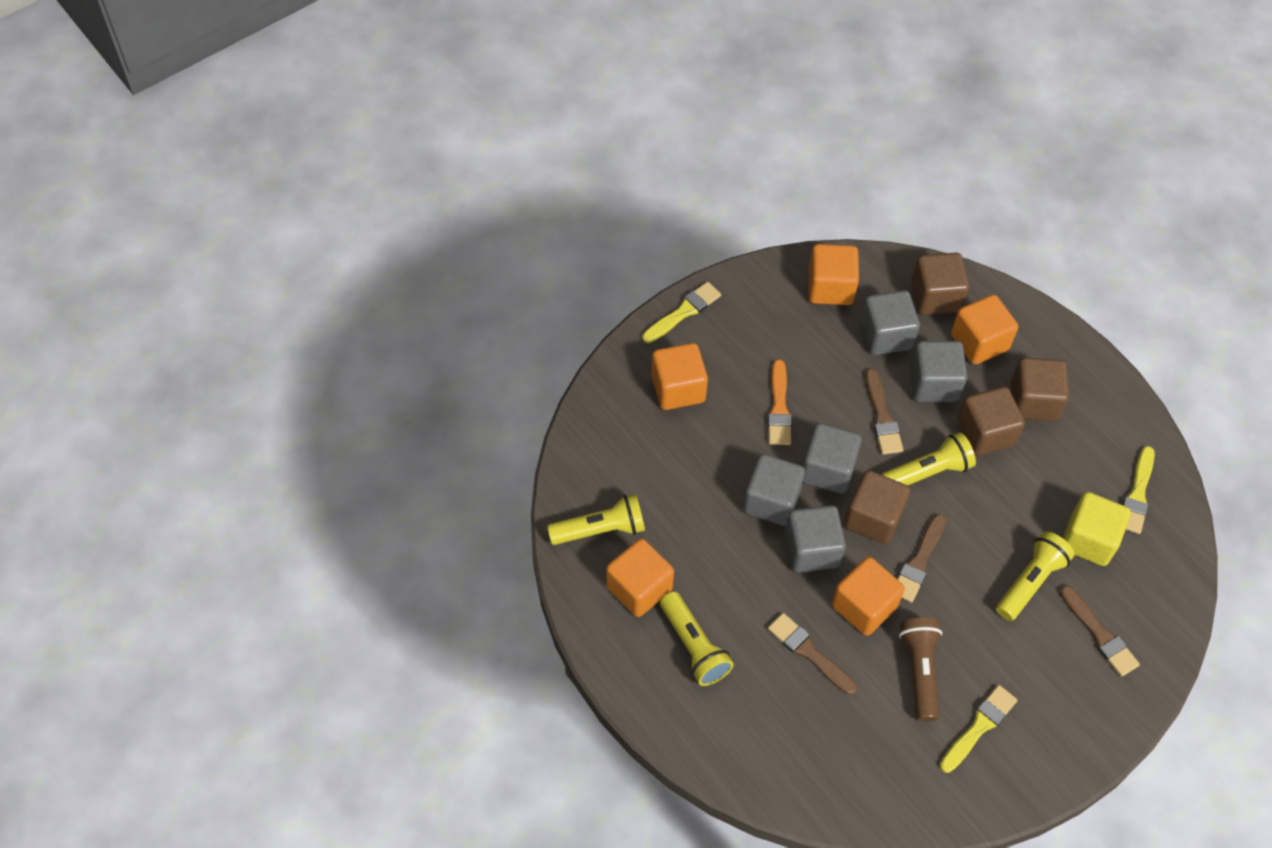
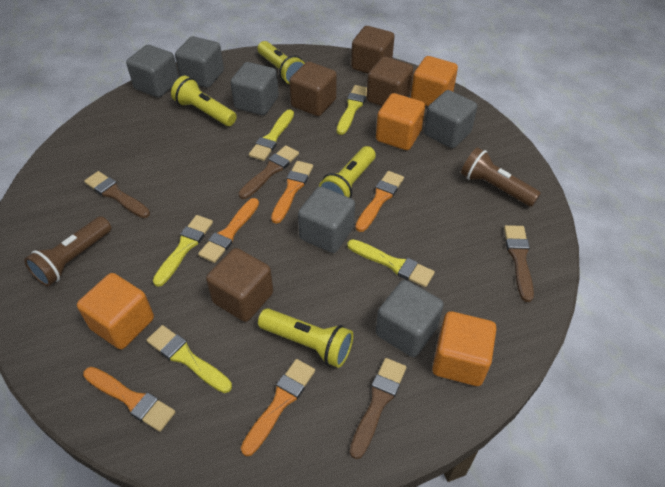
brown flashlight: 1 -> 2
grey cube: 5 -> 6
orange brush: 1 -> 5
orange cube: 5 -> 4
yellow brush: 3 -> 5
yellow cube: 1 -> 0

